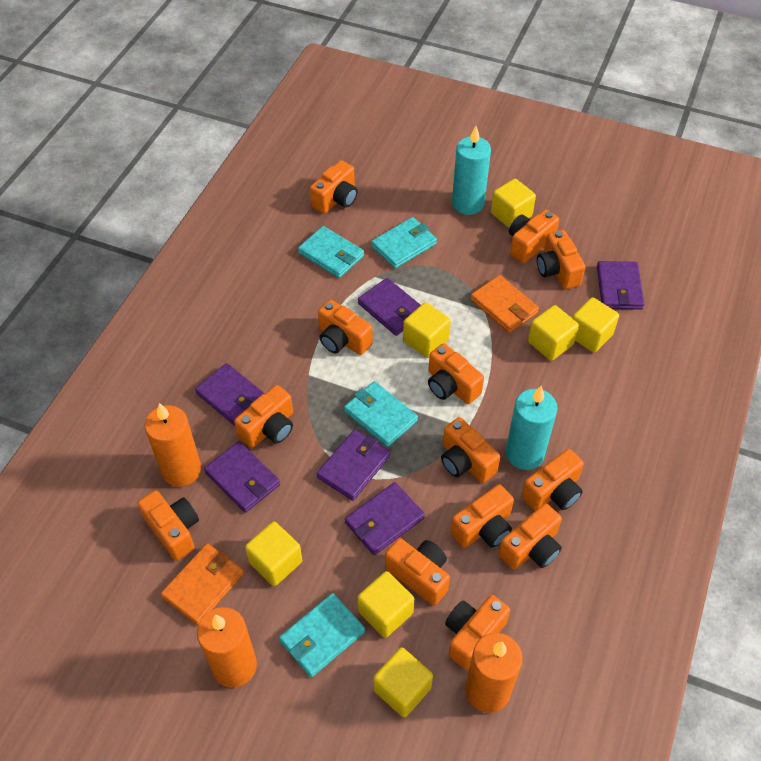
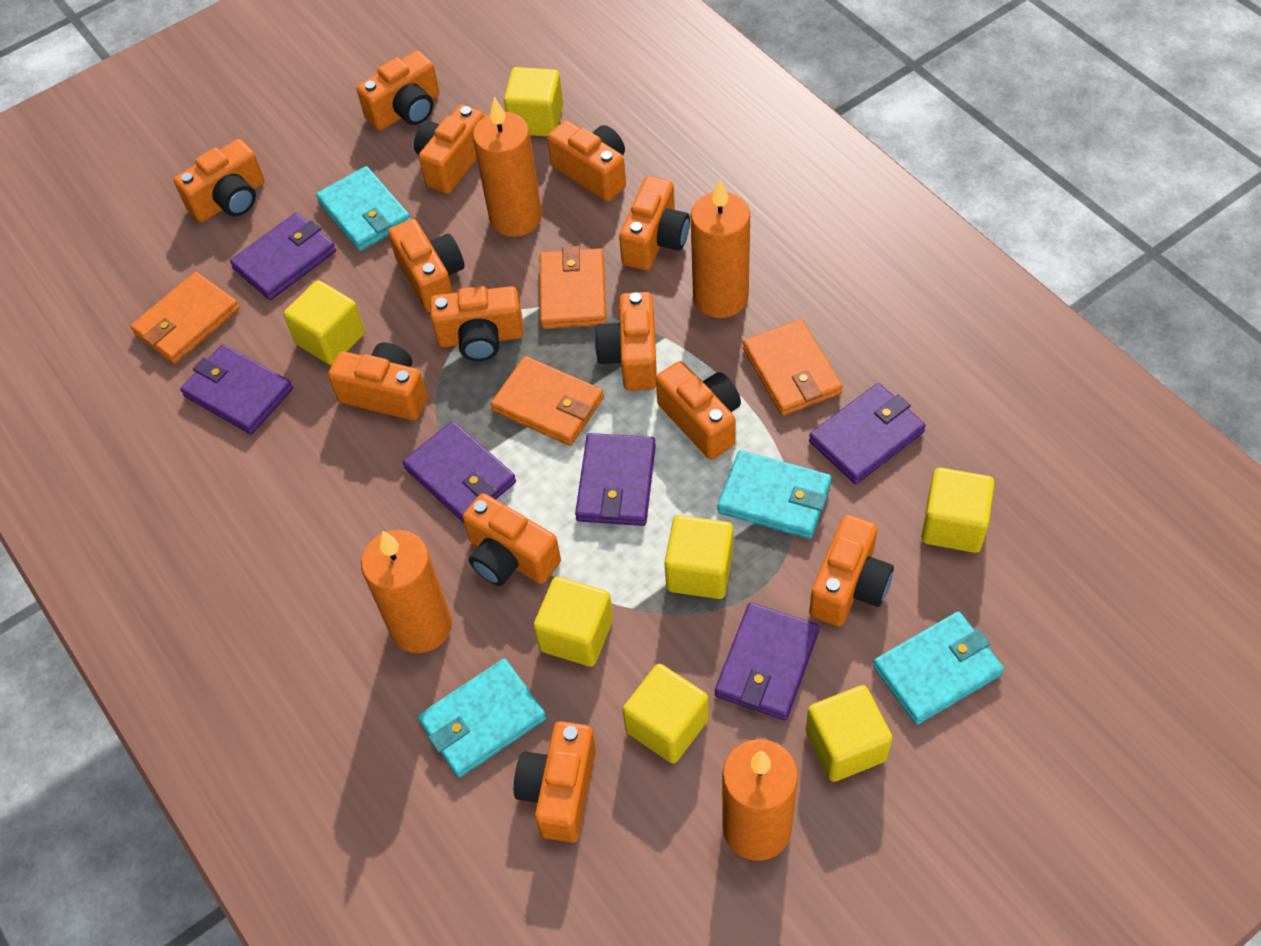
orange candle: 3 -> 4
orange wallet: 2 -> 4
turquoise candle: 2 -> 0

